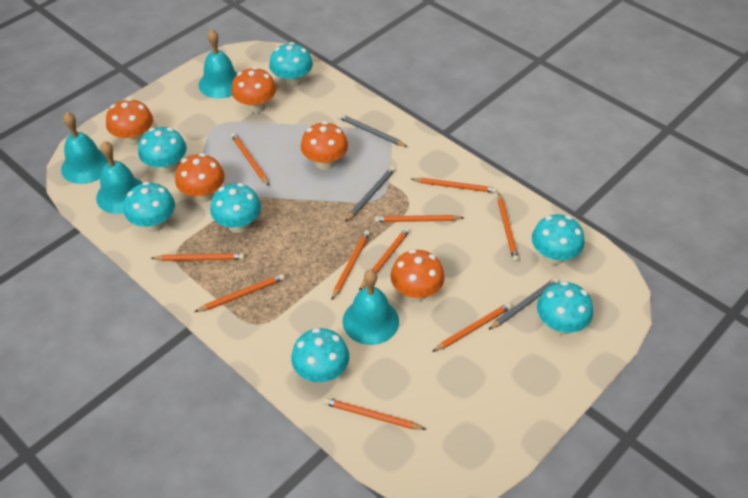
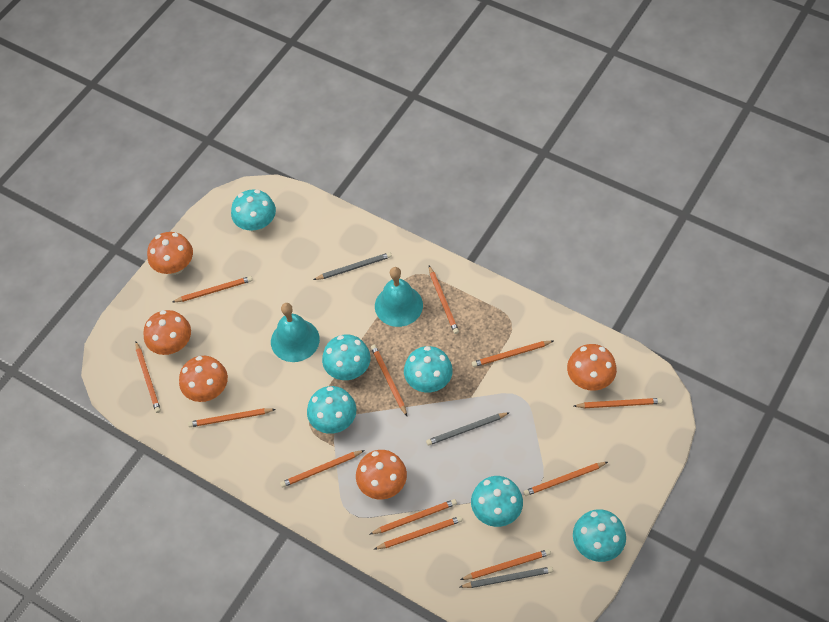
orange pencil: 10 -> 12
turquoise bell: 4 -> 2
turquoise mushroom: 7 -> 6

